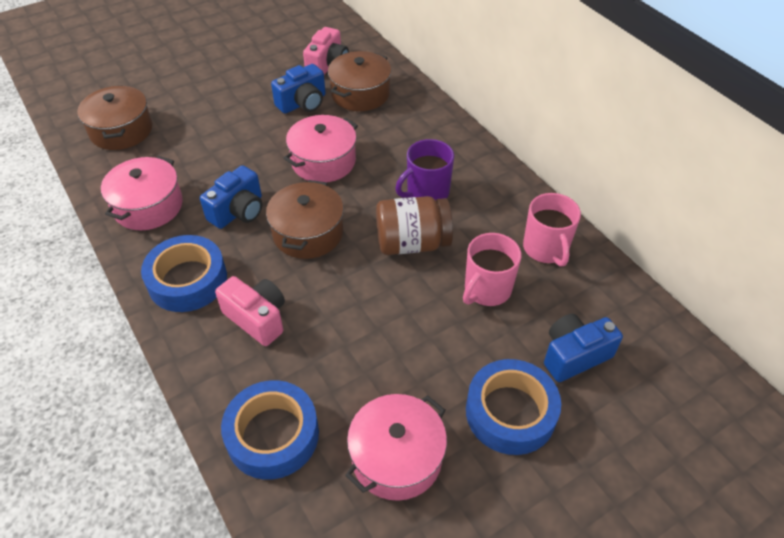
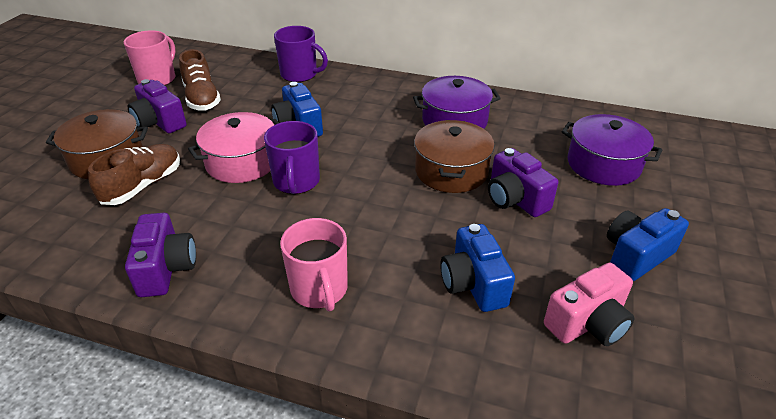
blue tape: 3 -> 0
brown jar: 1 -> 0
brown pot: 3 -> 2
brown shoe: 0 -> 2
pink camera: 2 -> 1
pink pot: 3 -> 1
purple camera: 0 -> 3
purple mug: 1 -> 2
purple pot: 0 -> 2

